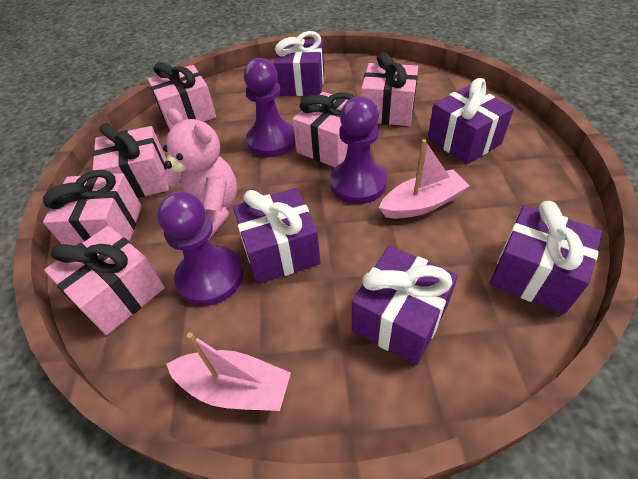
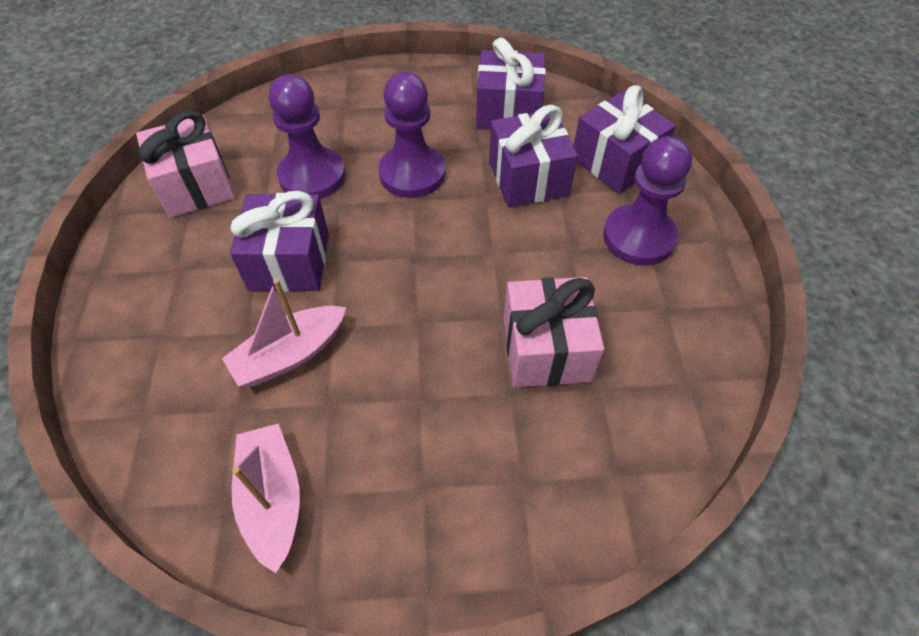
pink gift: 6 -> 2
pink teddy bear: 1 -> 0
purple gift: 5 -> 4

